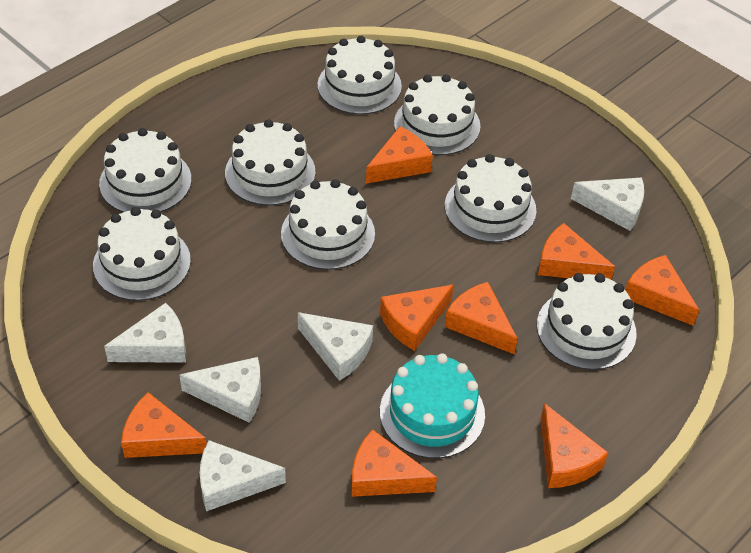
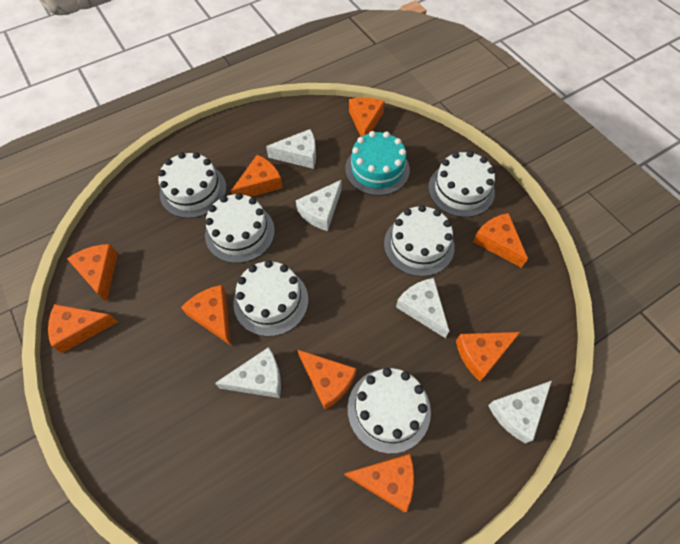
orange cheese: 8 -> 9
white cake: 8 -> 6

